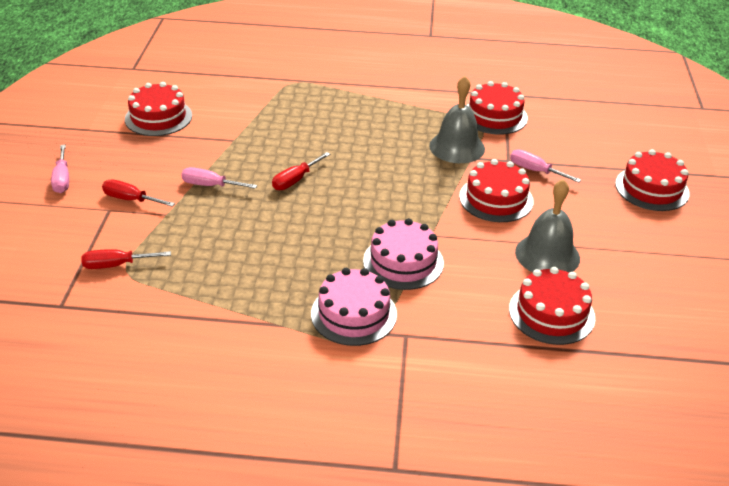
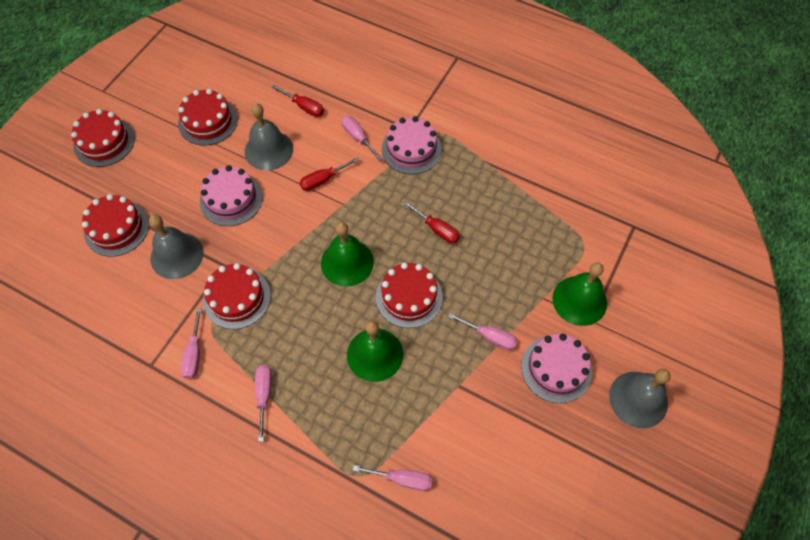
green bell: 0 -> 3
grey bell: 2 -> 3
pink cake: 2 -> 3
pink screwdriver: 3 -> 5

